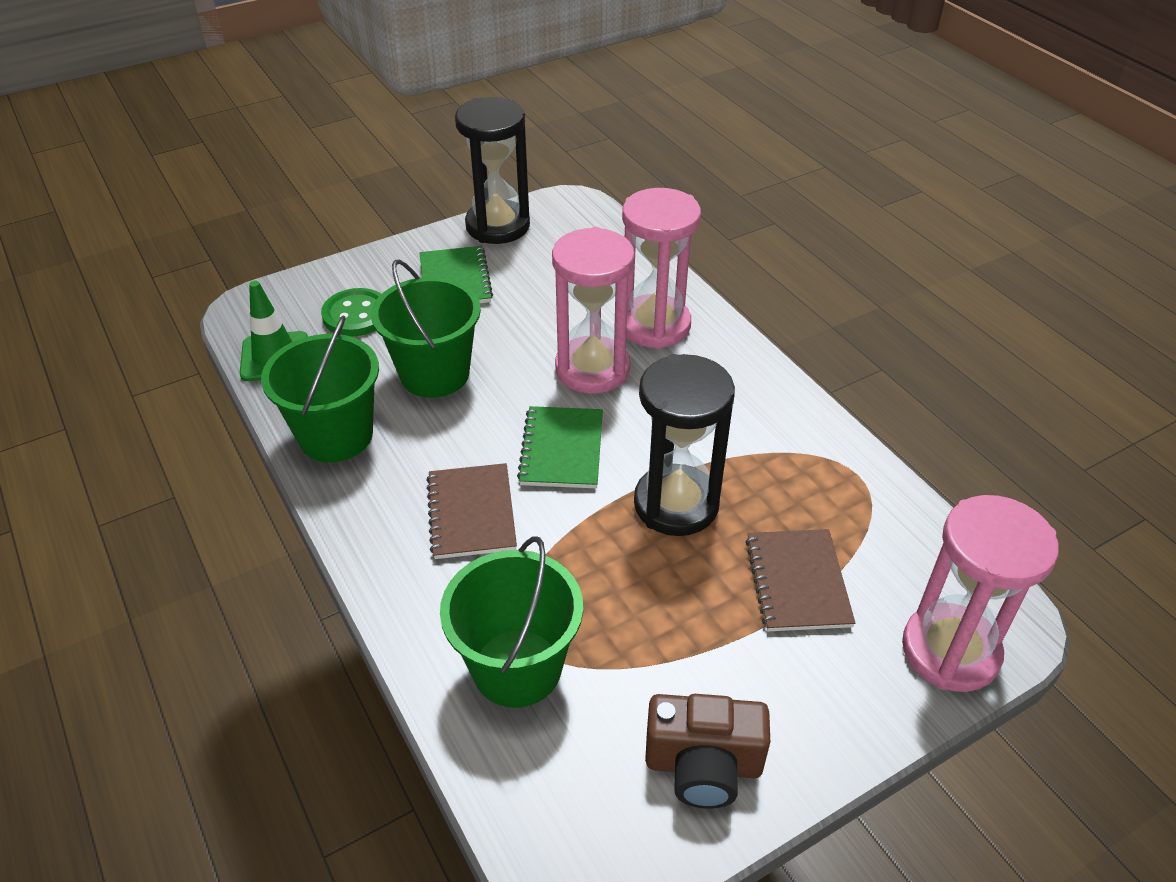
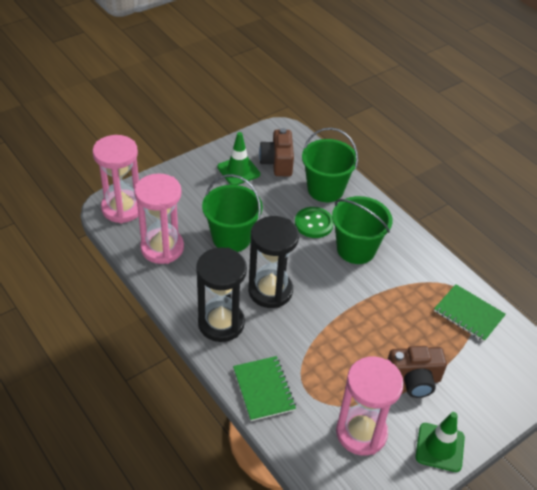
brown camera: 1 -> 2
brown notebook: 2 -> 0
green traffic cone: 1 -> 2

